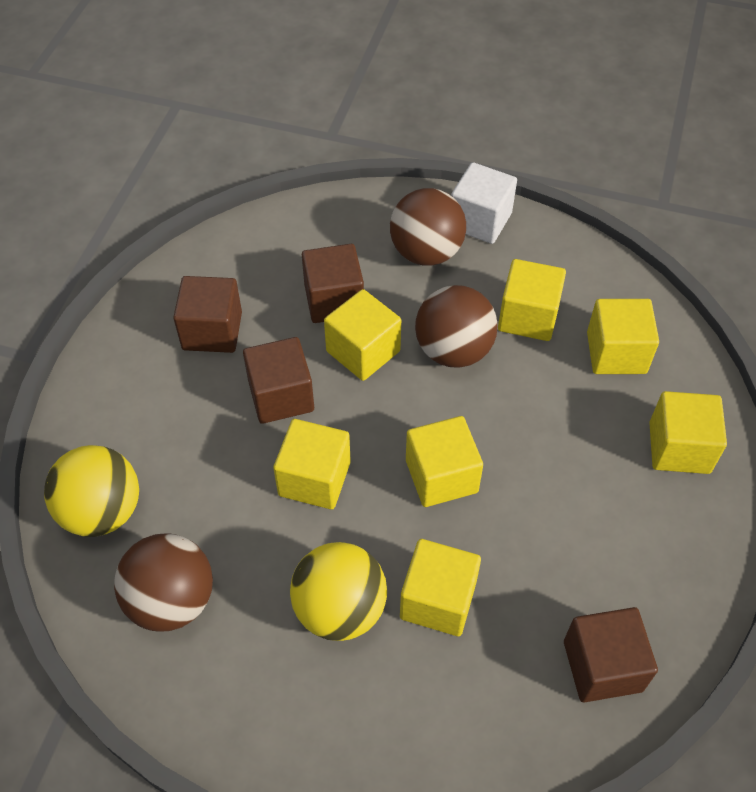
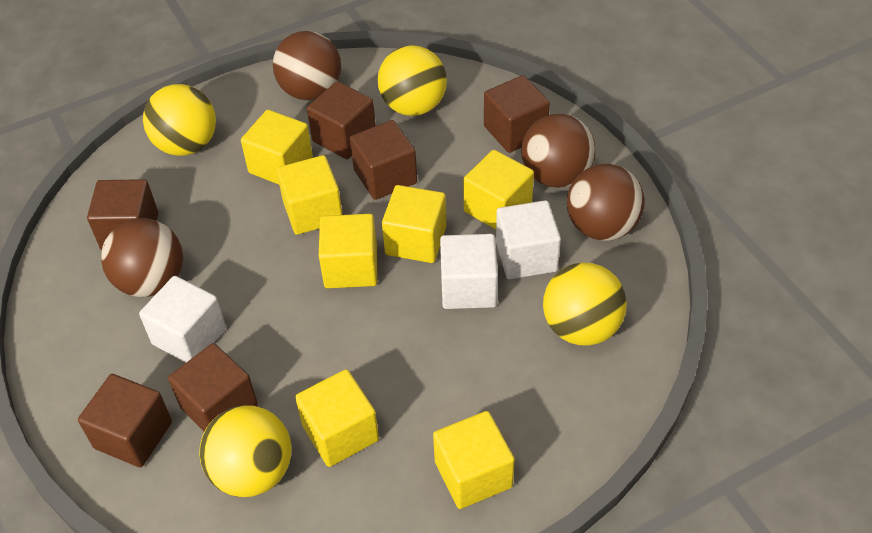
brown ball: 3 -> 4
brown cube: 4 -> 6
white cube: 1 -> 3
yellow ball: 2 -> 4

